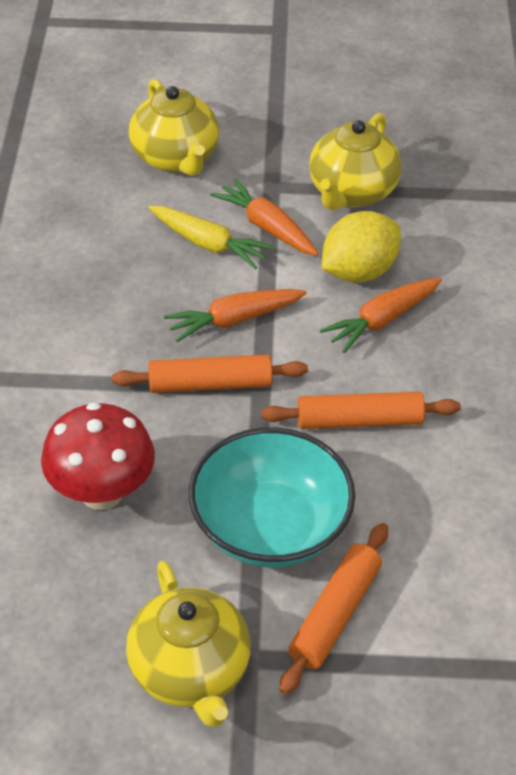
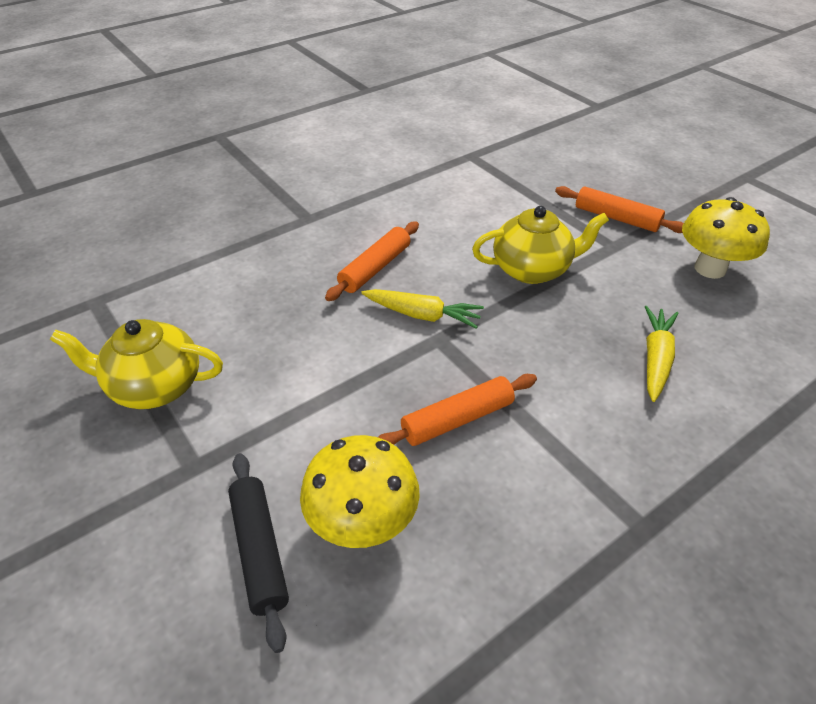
black rolling pin: 0 -> 1
orange carrot: 3 -> 0
red mushroom: 1 -> 0
turquoise bowl: 1 -> 0
yellow carrot: 1 -> 2
yellow lemon: 1 -> 0
yellow mushroom: 0 -> 2
yellow teapot: 3 -> 2

